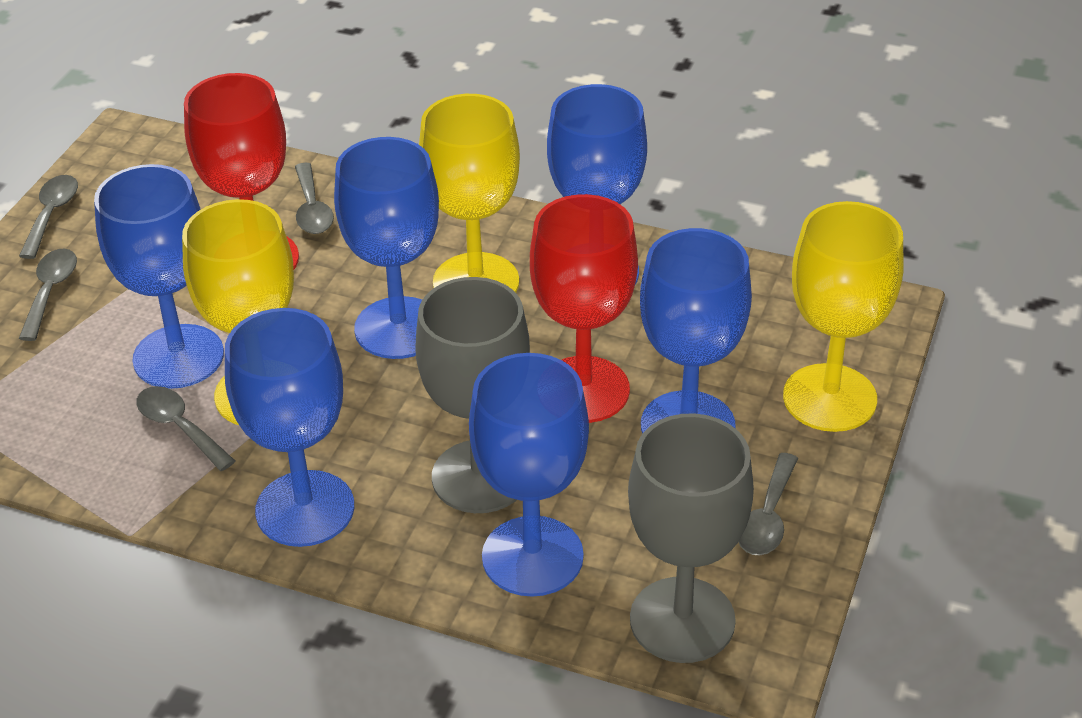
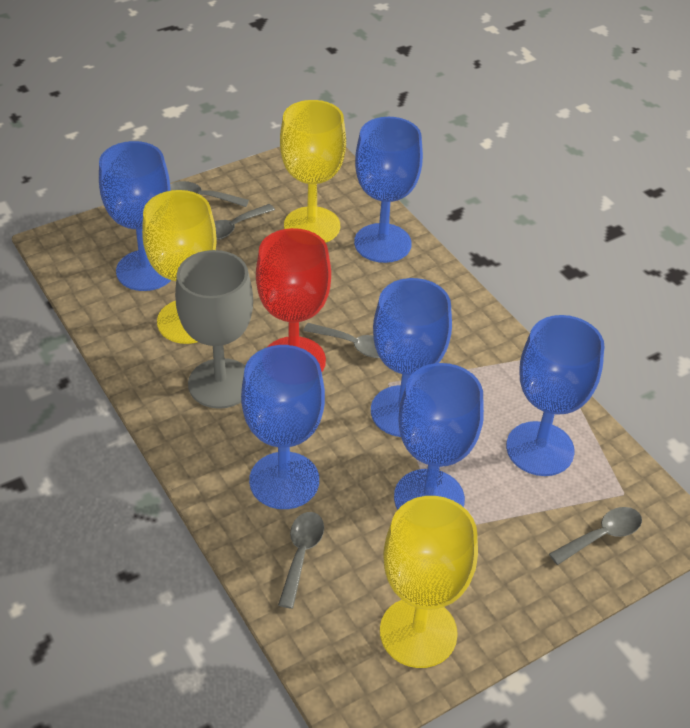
grey goblet: 2 -> 1
red goblet: 2 -> 1

